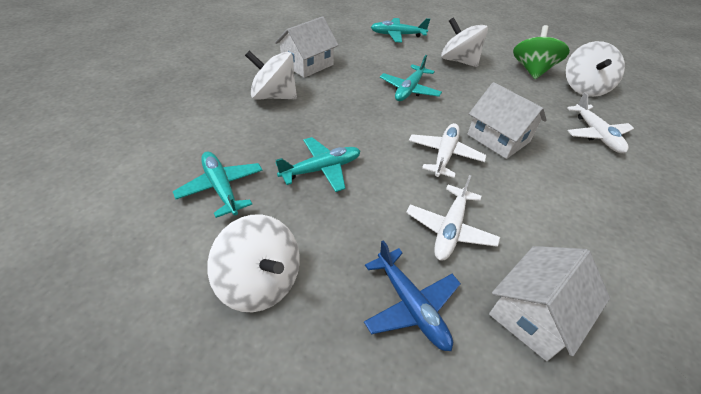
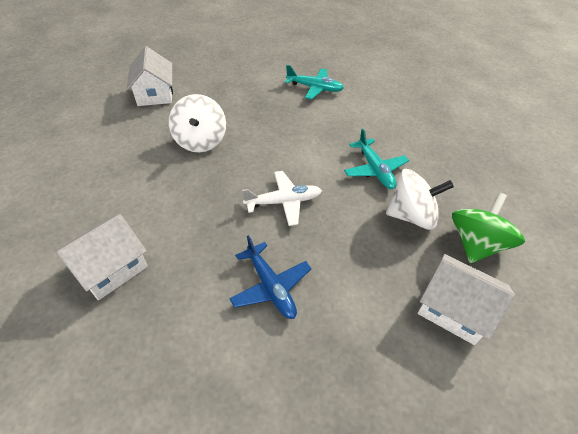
turquoise plane: 4 -> 2
white plane: 3 -> 1
white spinning top: 4 -> 2

